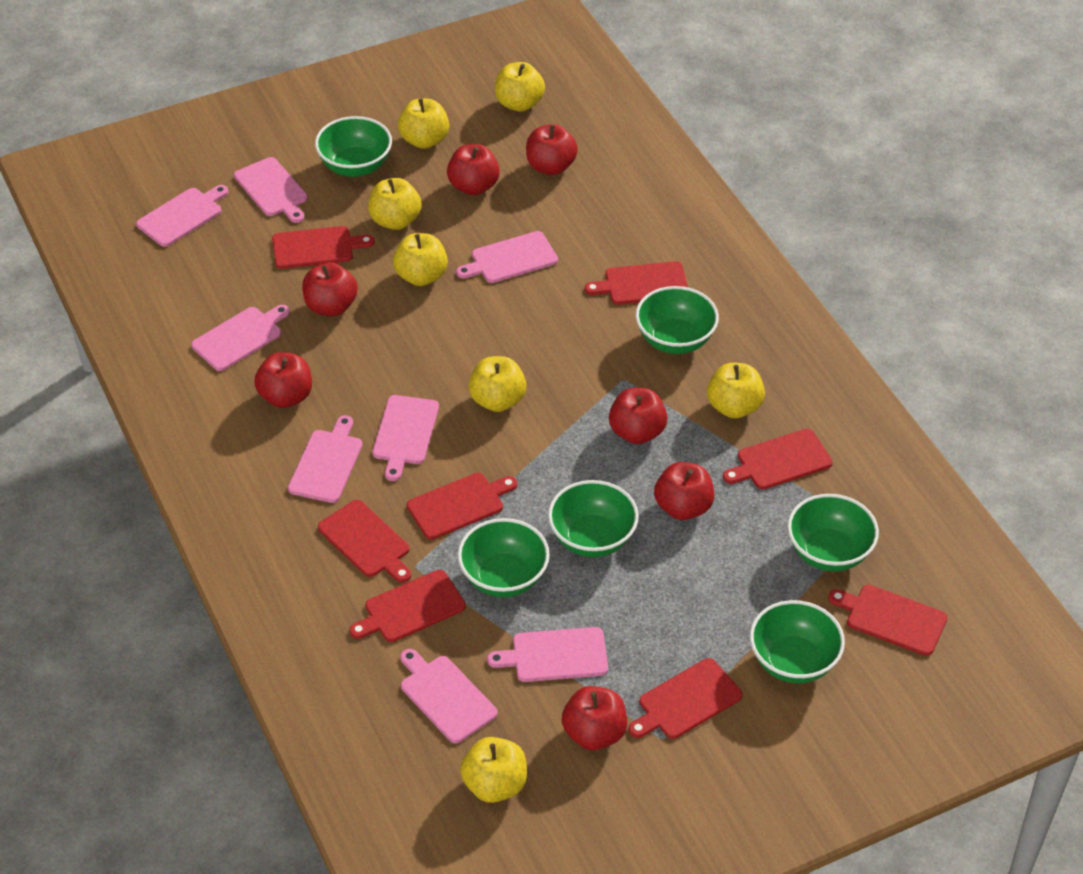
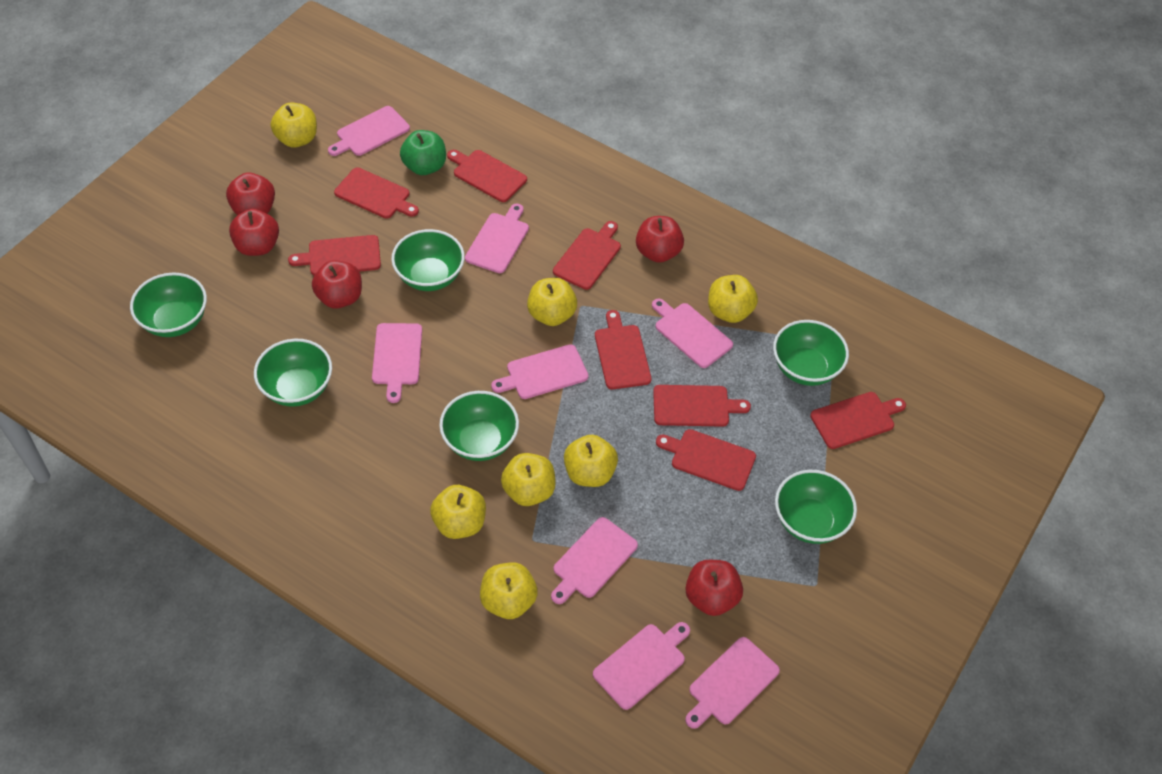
green apple: 0 -> 1
red apple: 7 -> 5

